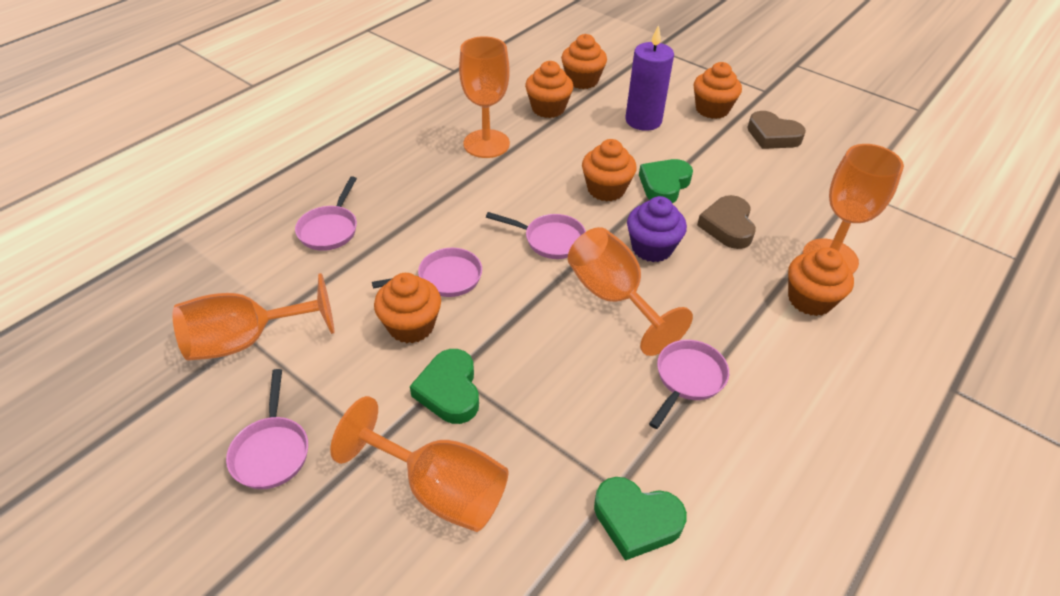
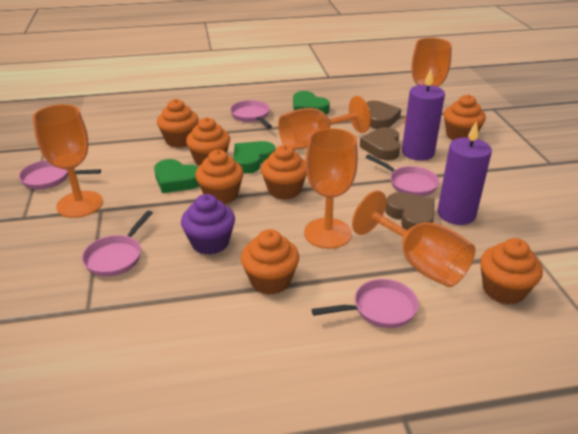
brown heart: 2 -> 3
orange cupcake: 6 -> 7
purple candle: 1 -> 2

